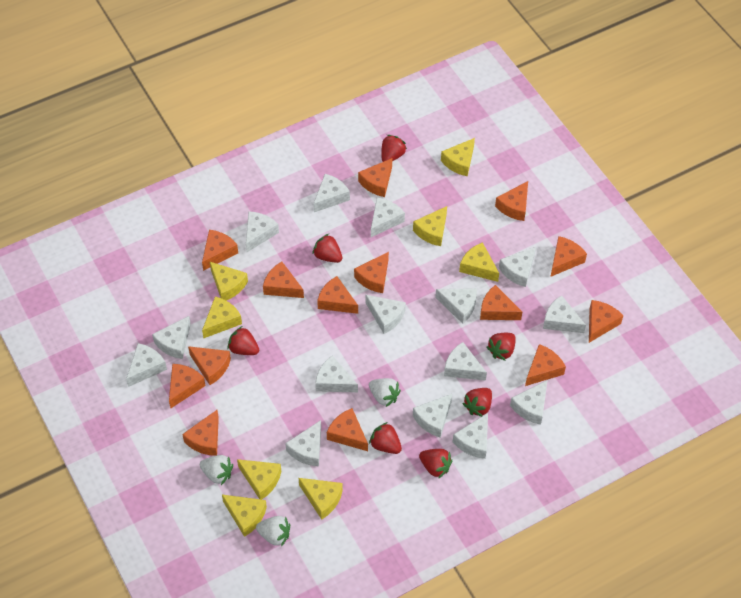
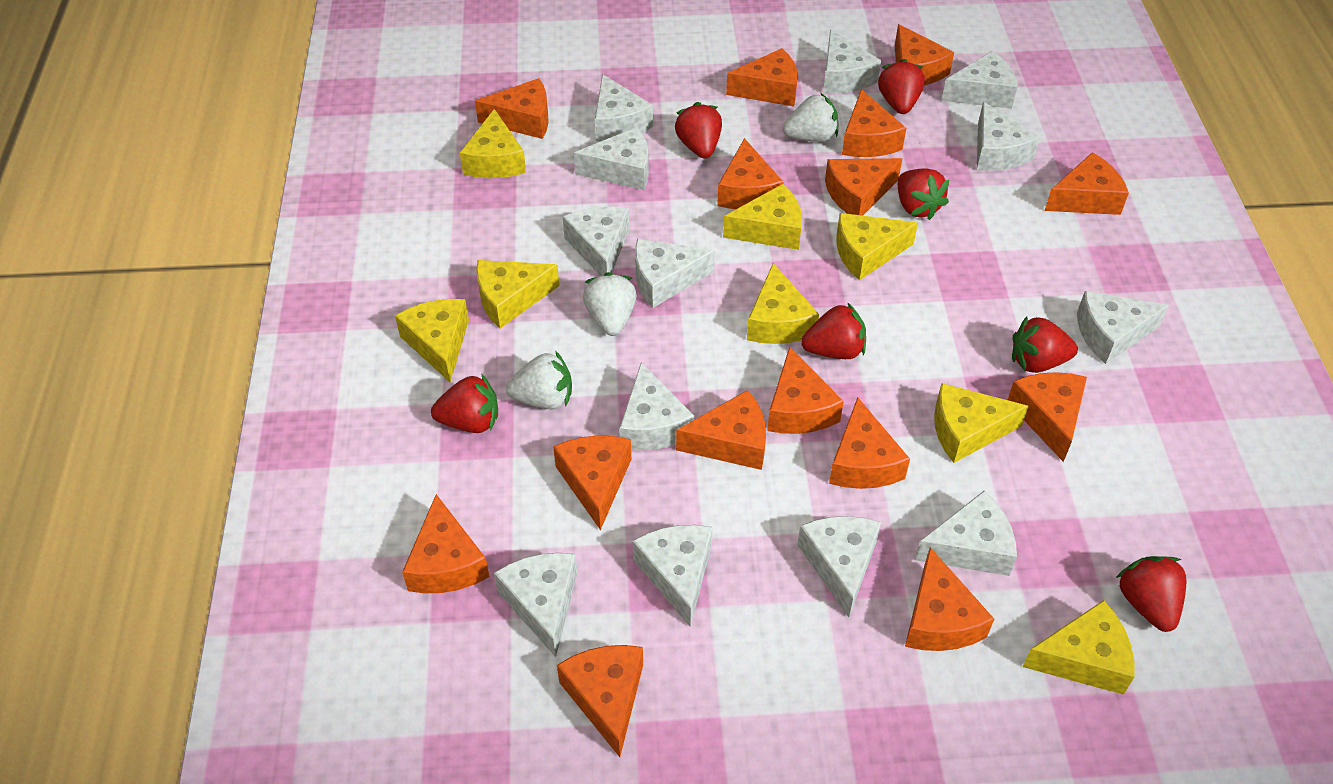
orange cheese: 14 -> 15
white cheese: 15 -> 13

